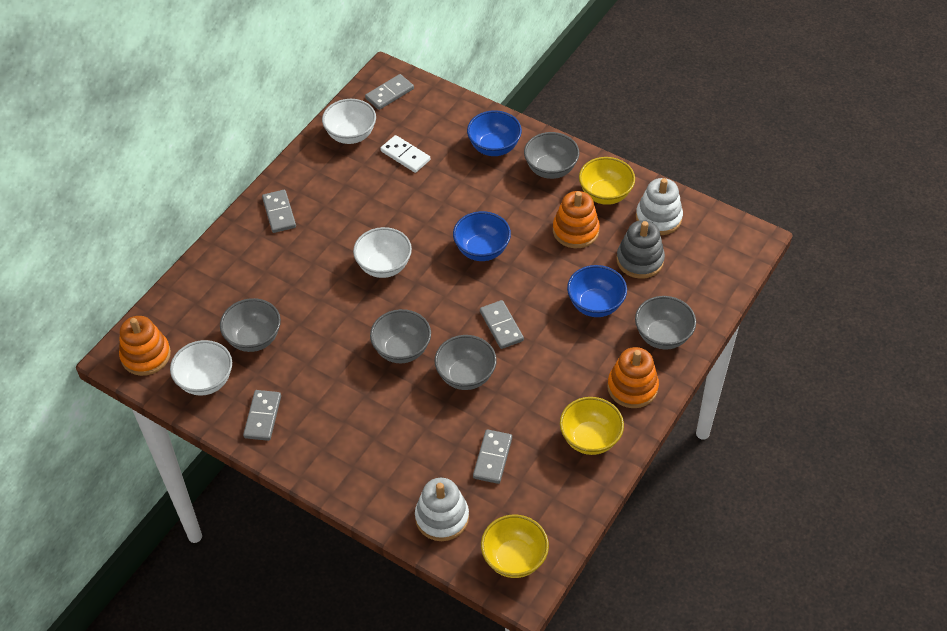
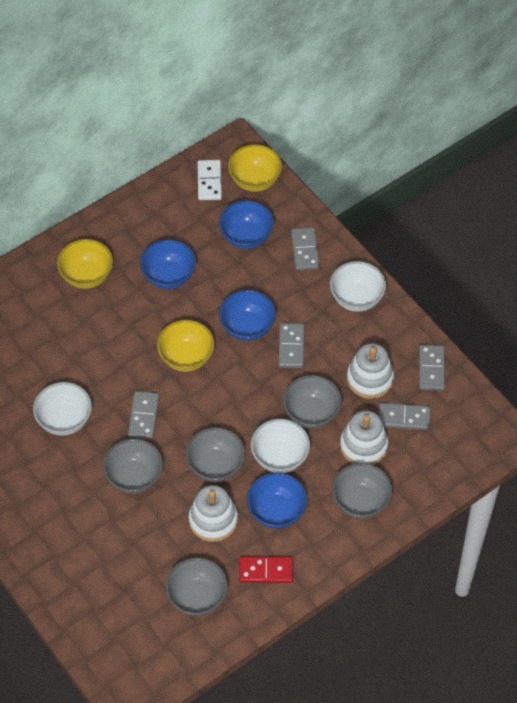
blue bowl: 3 -> 4
grey stacking toy: 1 -> 0
orange stacking toy: 3 -> 0
red domino: 0 -> 1
white stacking toy: 2 -> 3

